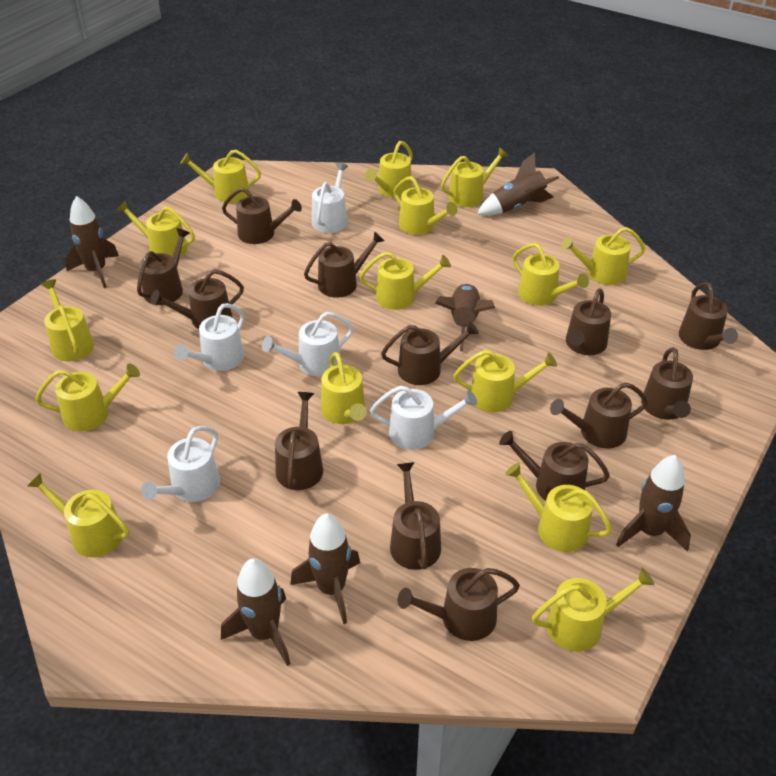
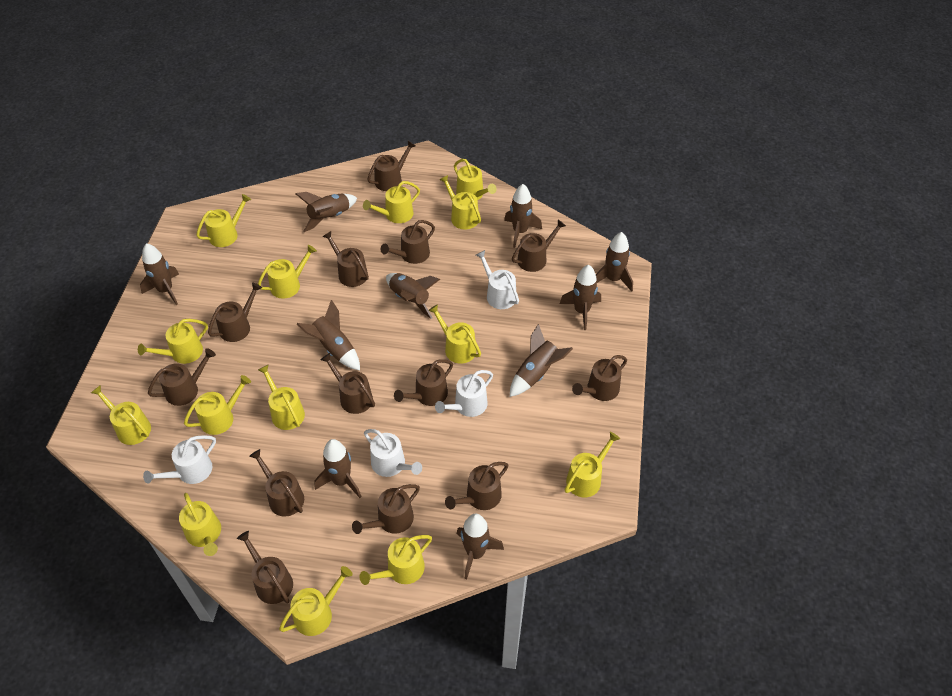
brown rocket: 6 -> 10
white watering can: 5 -> 4
yellow watering can: 15 -> 14

